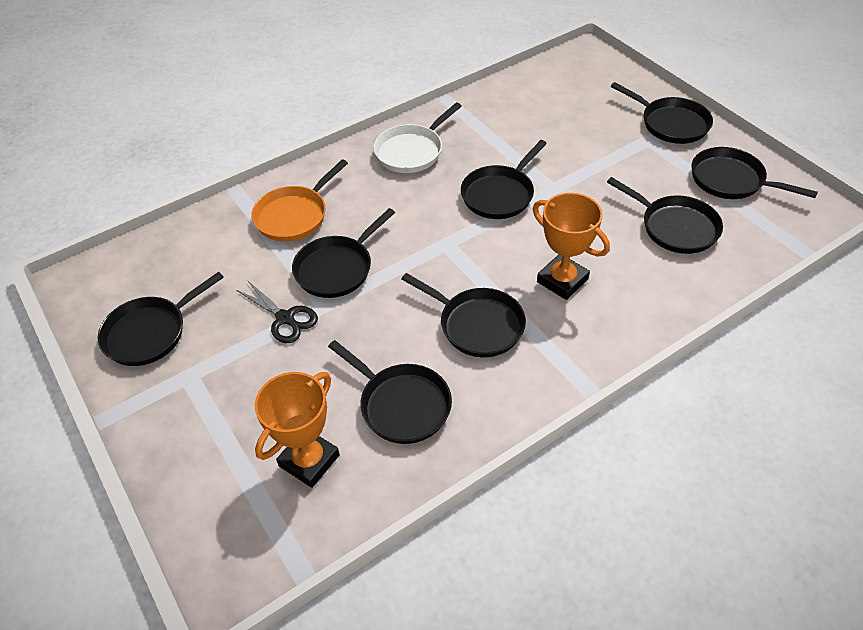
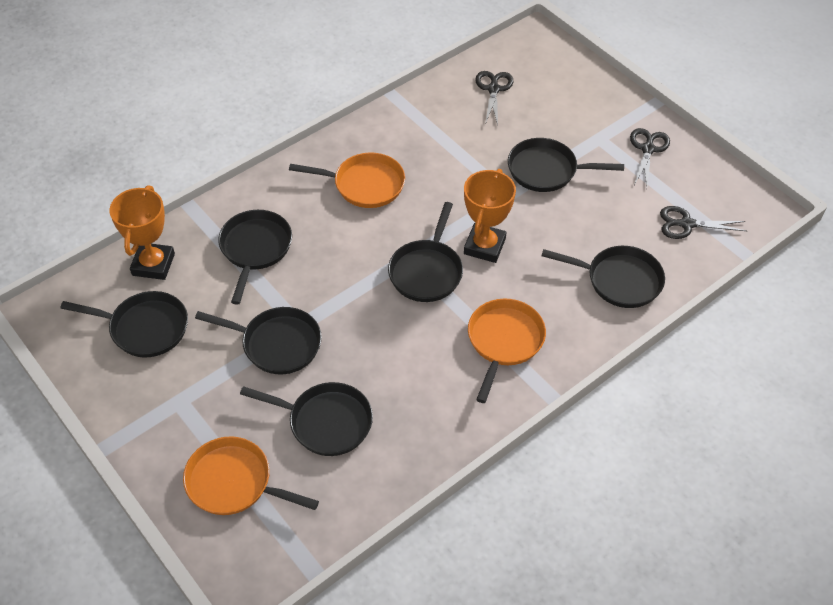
black pan: 8 -> 7
black scissors: 1 -> 3
orange pan: 1 -> 3
white pan: 1 -> 0

